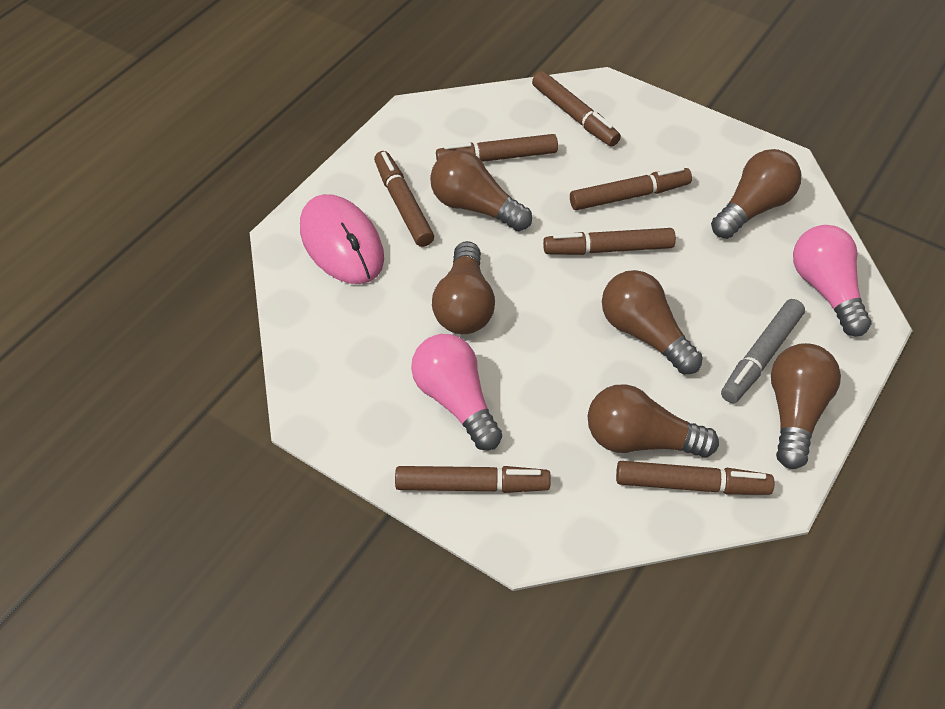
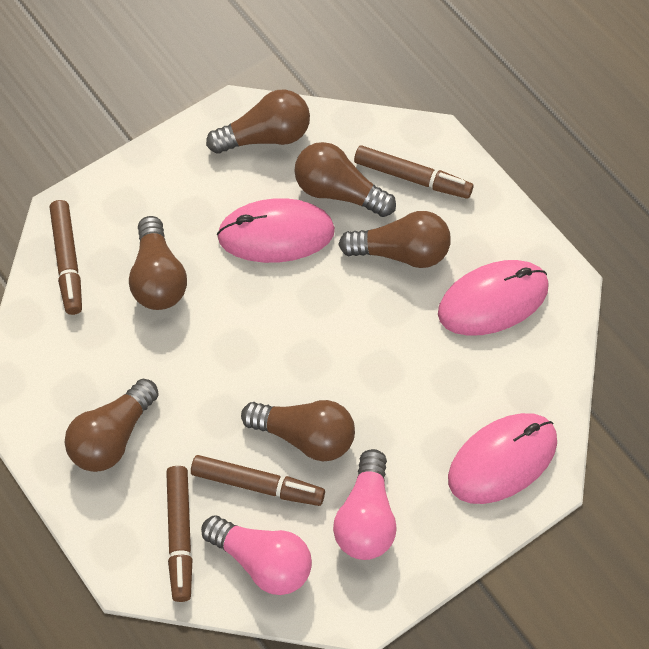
brown marker: 7 -> 4
grey marker: 1 -> 0
pink mouse: 1 -> 3

